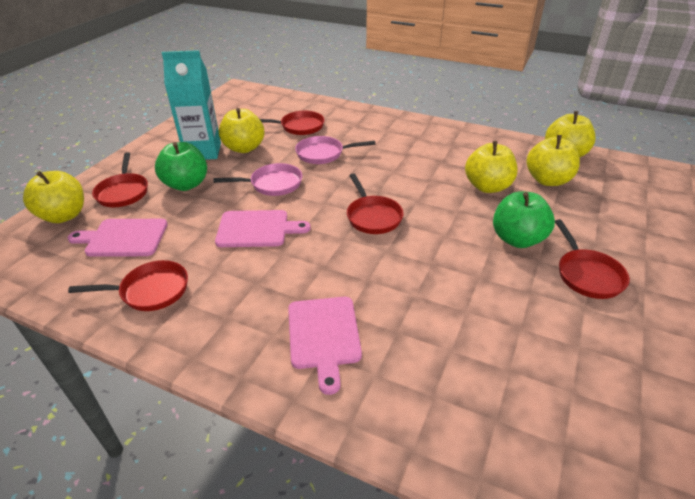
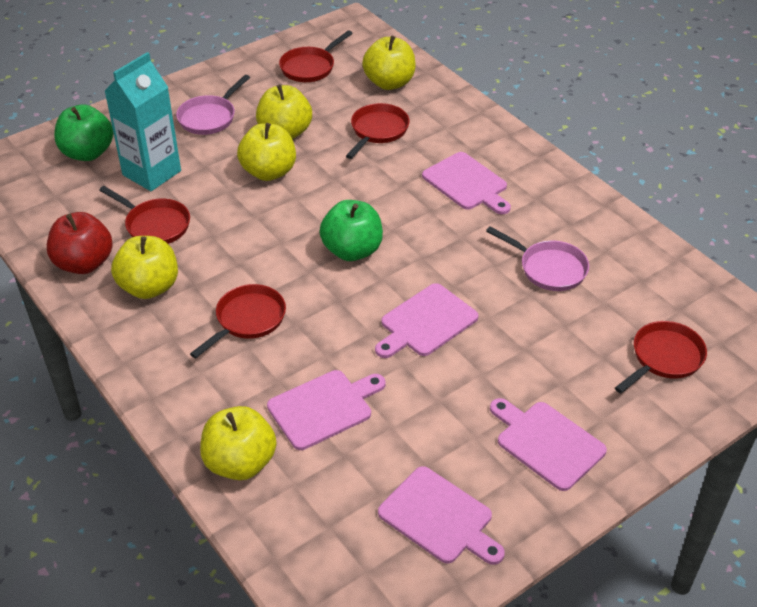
pink cutting board: 3 -> 5
red apple: 0 -> 1

